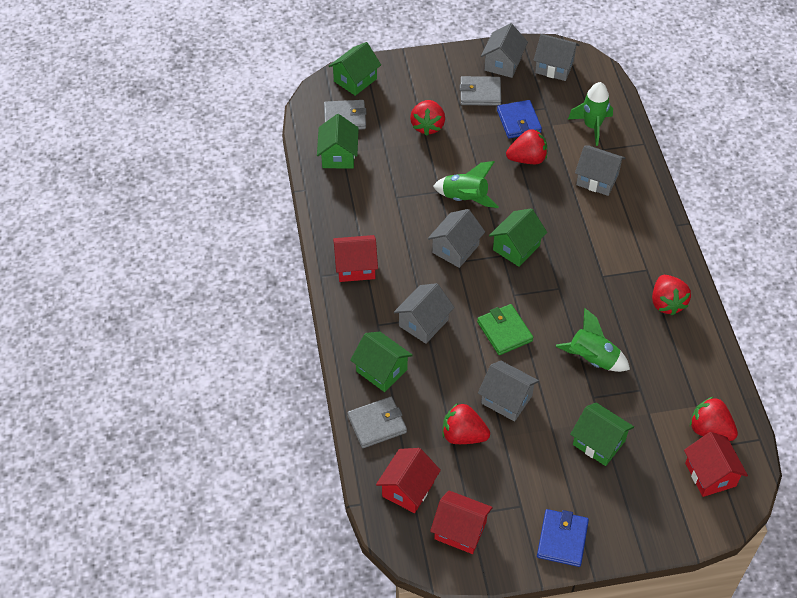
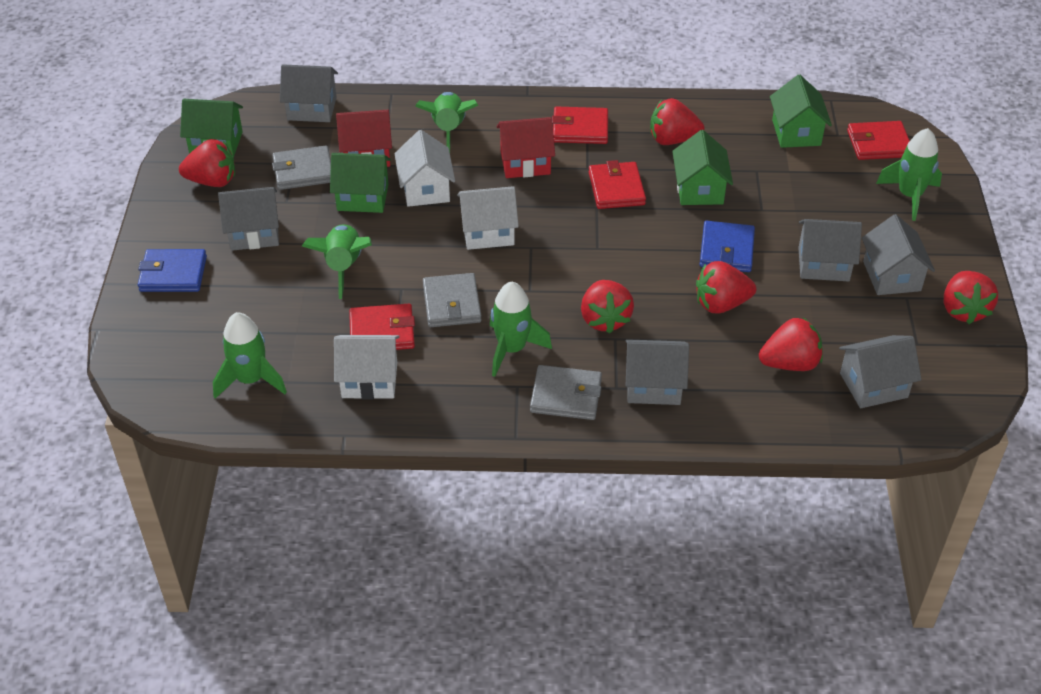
green house: 5 -> 4
green rocket: 3 -> 5
green wallet: 1 -> 0
red house: 4 -> 2
red strawberry: 5 -> 6
red wallet: 0 -> 4
white house: 0 -> 3

